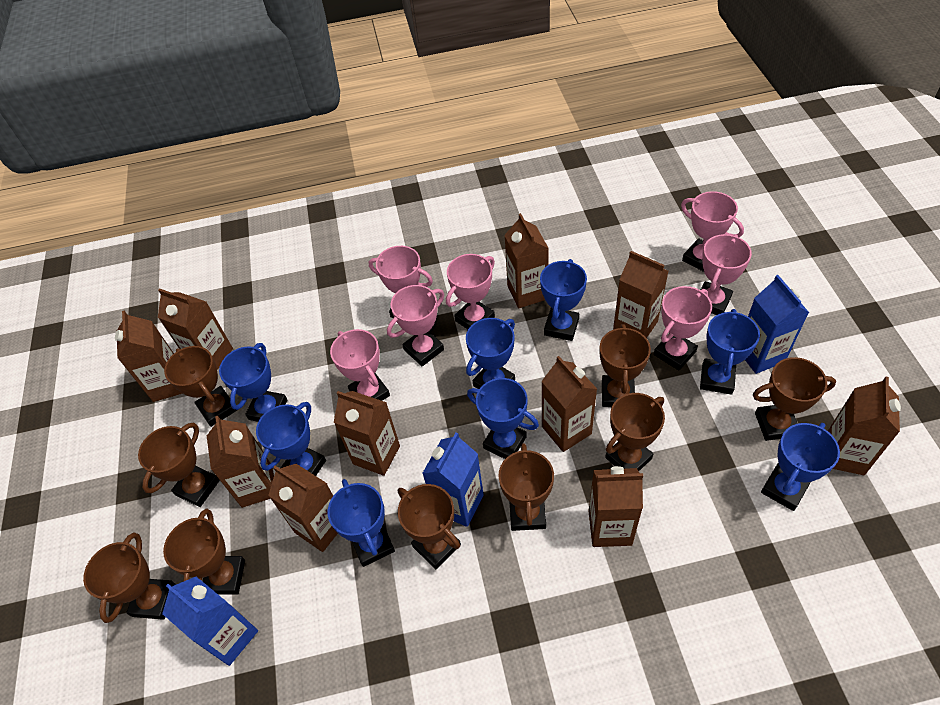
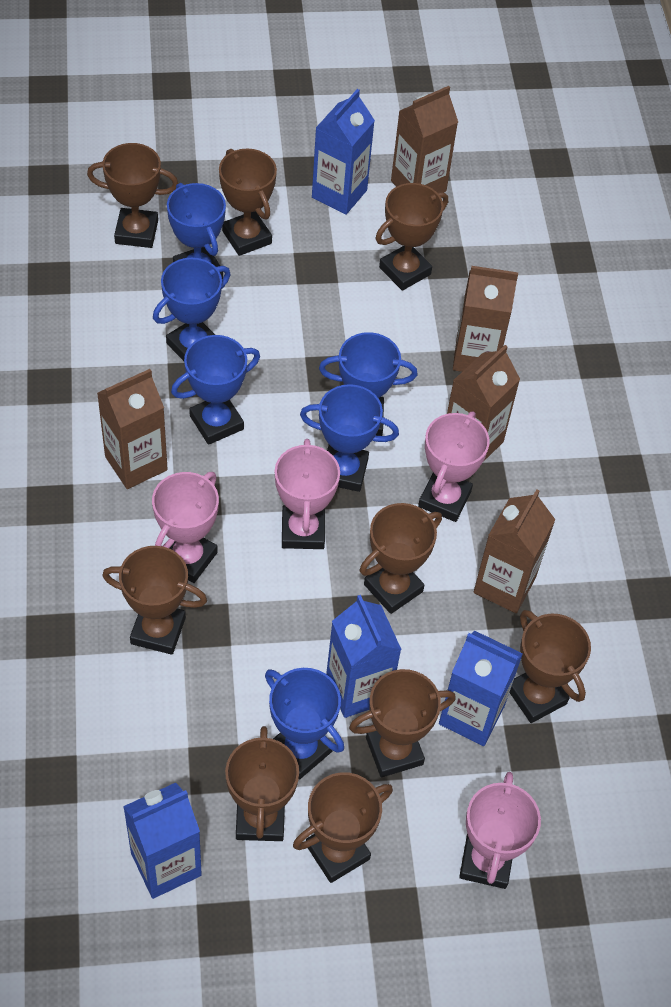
blue carton: 3 -> 4
blue trophy: 8 -> 6
brown carton: 10 -> 5
pink trophy: 7 -> 4

